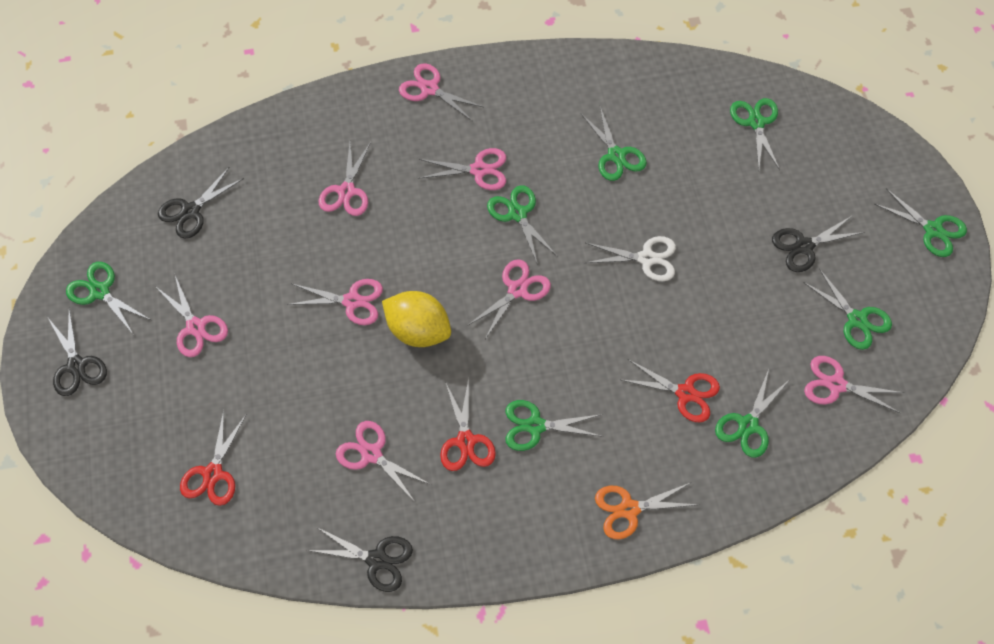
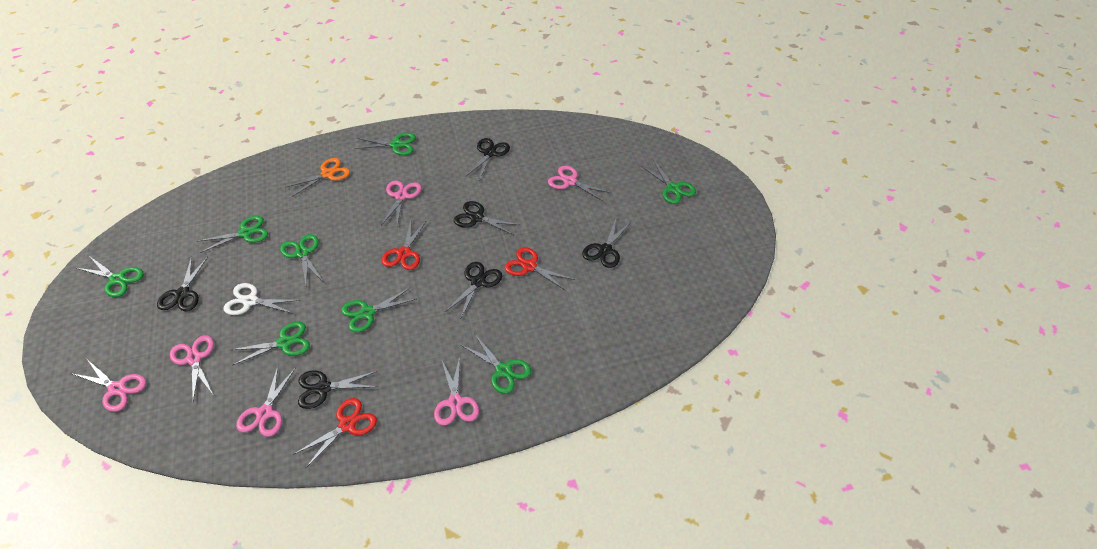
black scissors: 4 -> 6
pink scissors: 8 -> 6
yellow lemon: 1 -> 0

